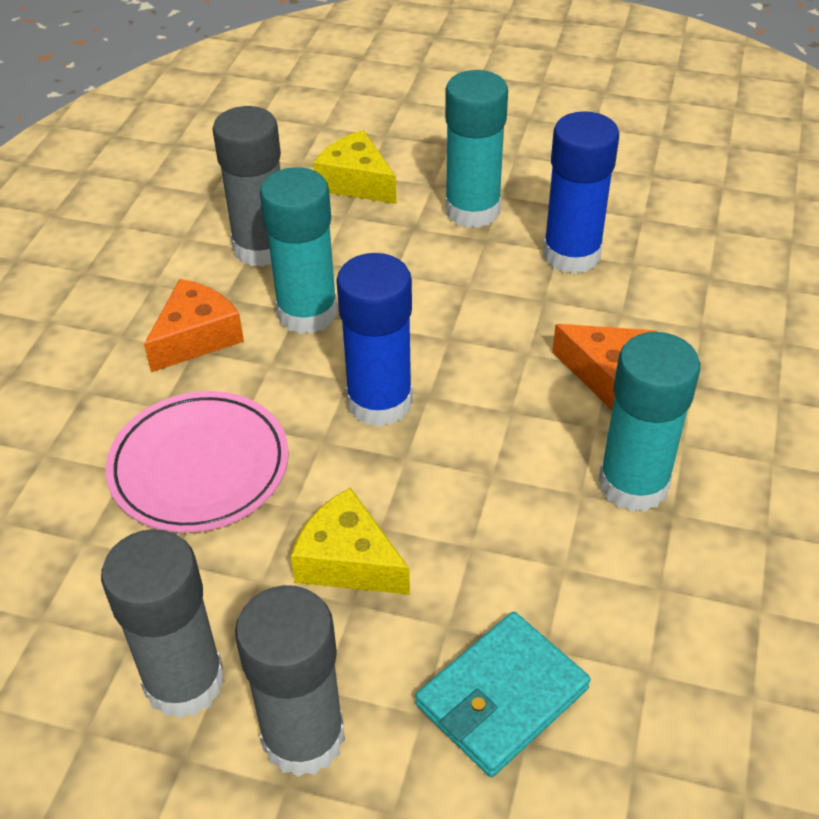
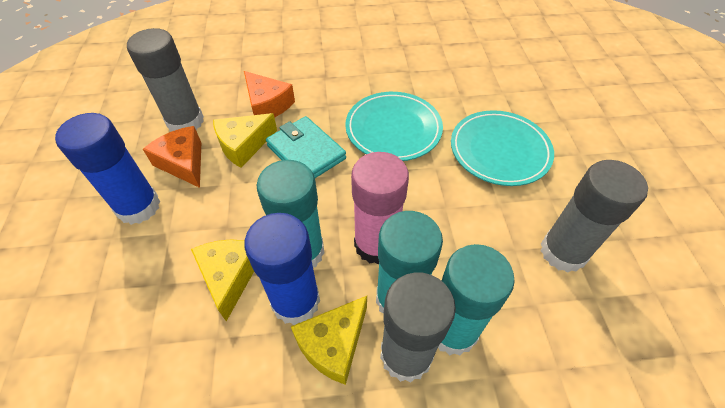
pink glue stick: 0 -> 1
pink plate: 1 -> 0
turquoise plate: 0 -> 2
yellow cheese: 2 -> 3

